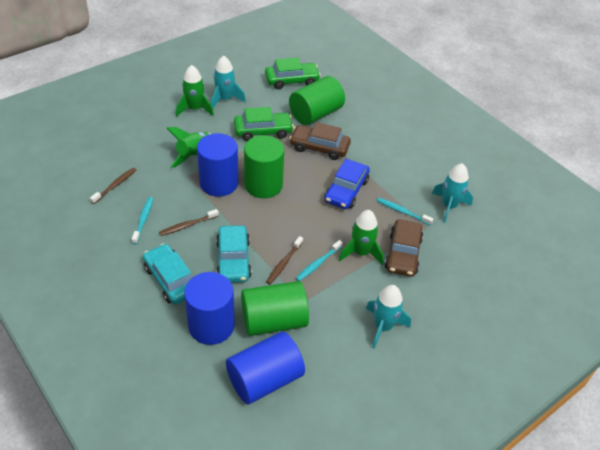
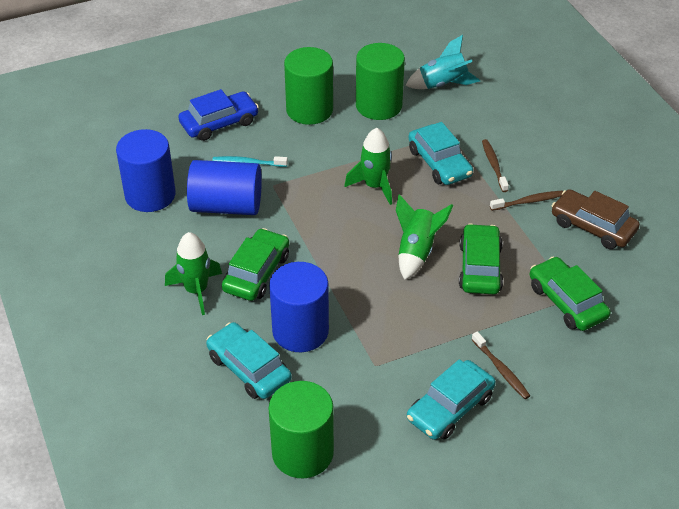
brown car: 2 -> 1
green car: 2 -> 3
turquoise car: 2 -> 3
turquoise rocket: 3 -> 1
turquoise toothbrush: 3 -> 1

